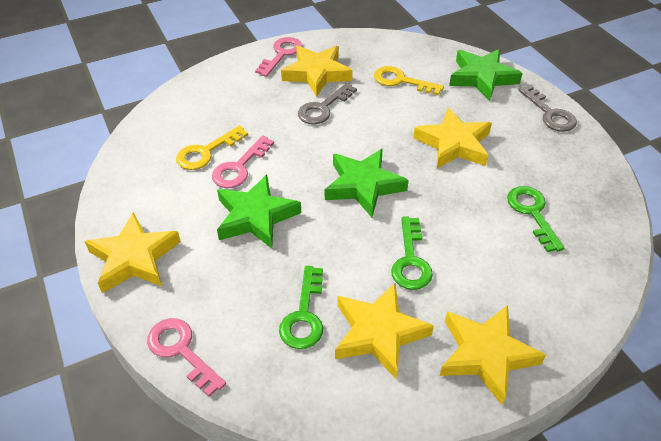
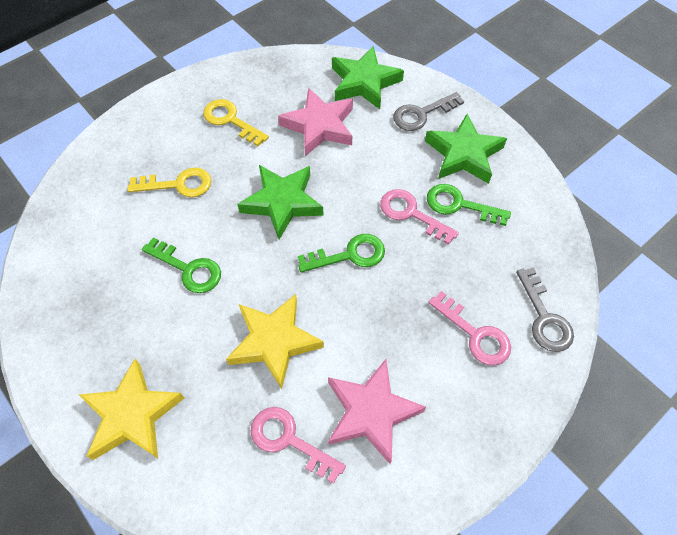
pink star: 0 -> 2
yellow star: 5 -> 2

